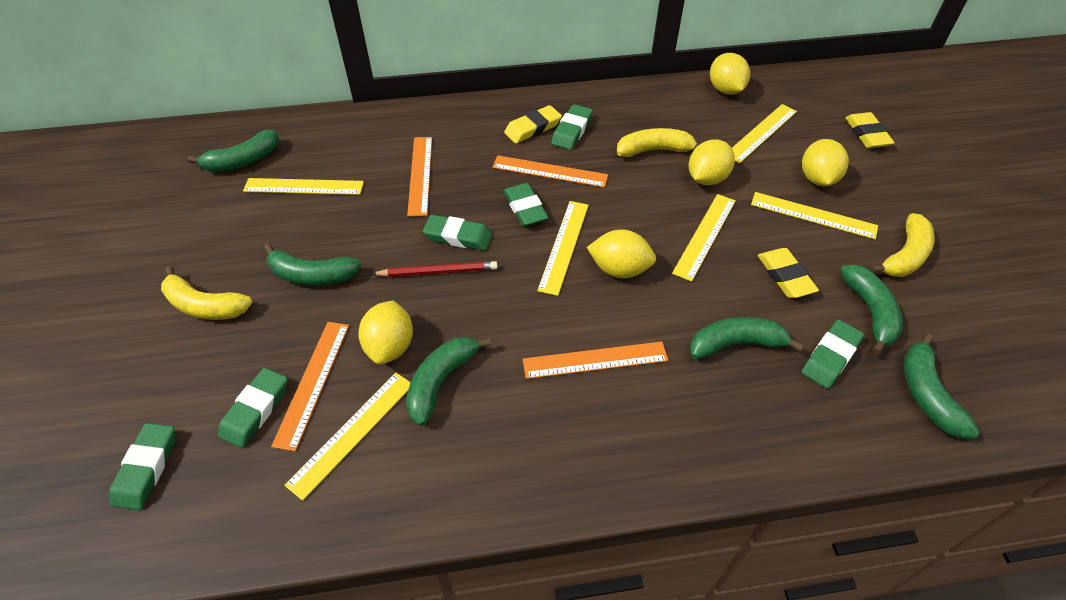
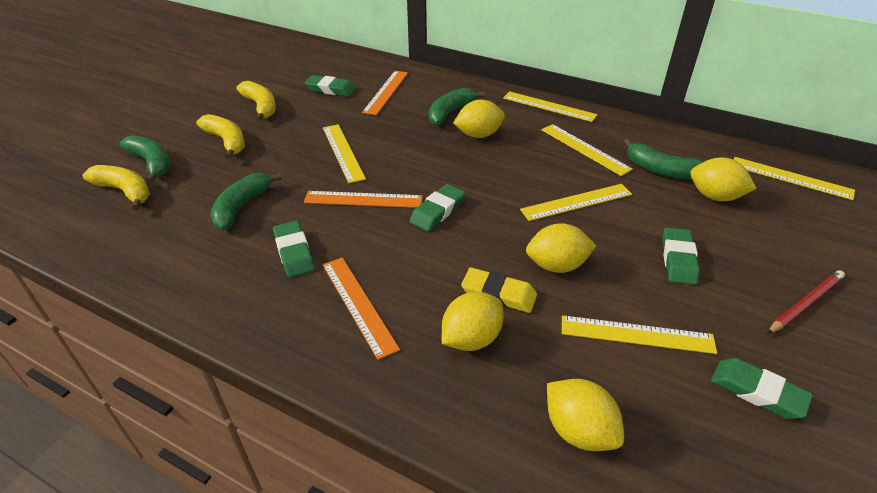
green banana: 6 -> 4
green eraser: 6 -> 5
orange ruler: 4 -> 3
yellow eraser: 3 -> 1

